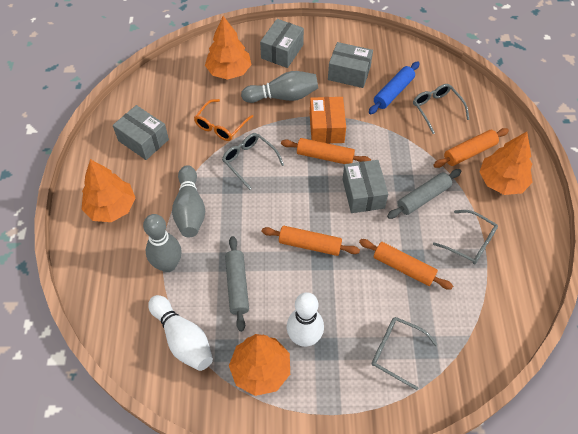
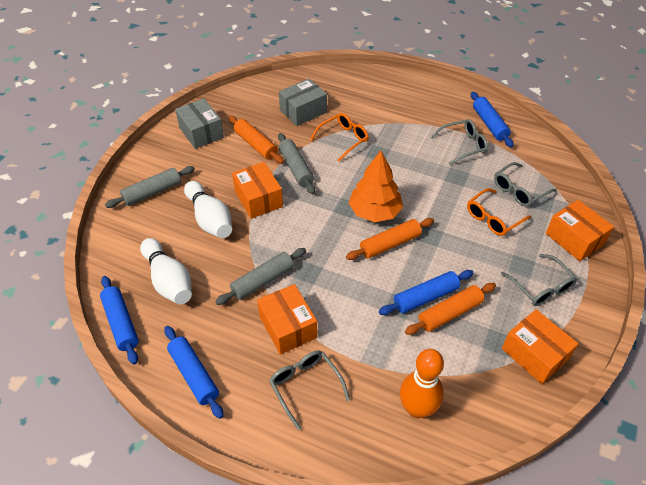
blue rolling pin: 1 -> 4
grey bowling pin: 3 -> 0
grey box: 4 -> 2
grey rolling pin: 2 -> 3
orange bowling pin: 0 -> 1
orange box: 1 -> 4
orange glasses: 1 -> 2
orange rolling pin: 4 -> 3
orange tree: 4 -> 1

